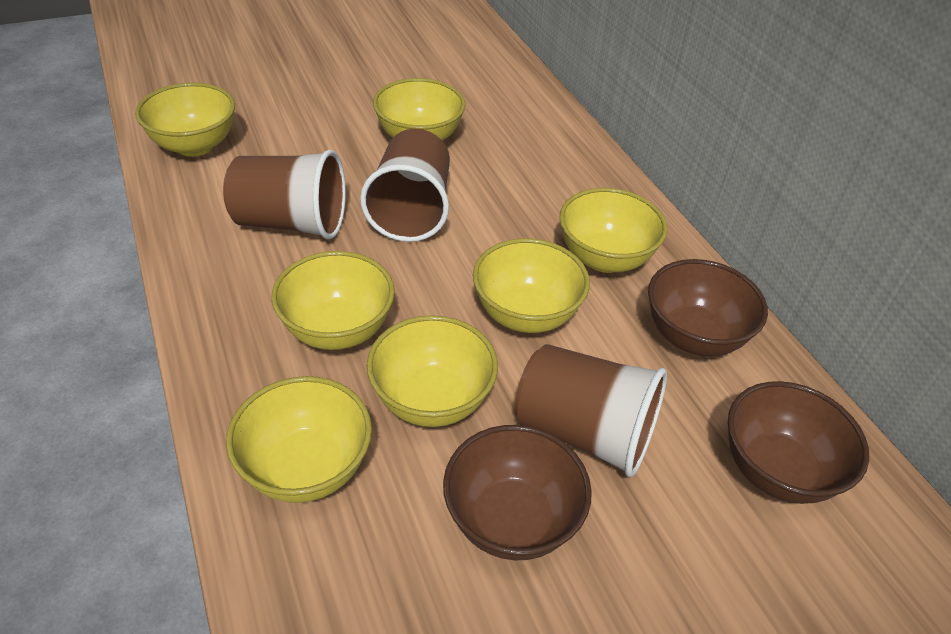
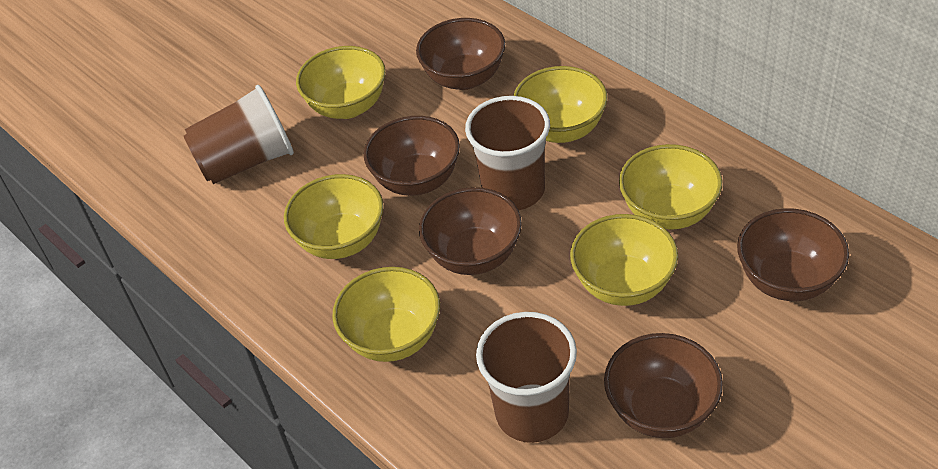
brown bowl: 3 -> 5
yellow bowl: 7 -> 6

